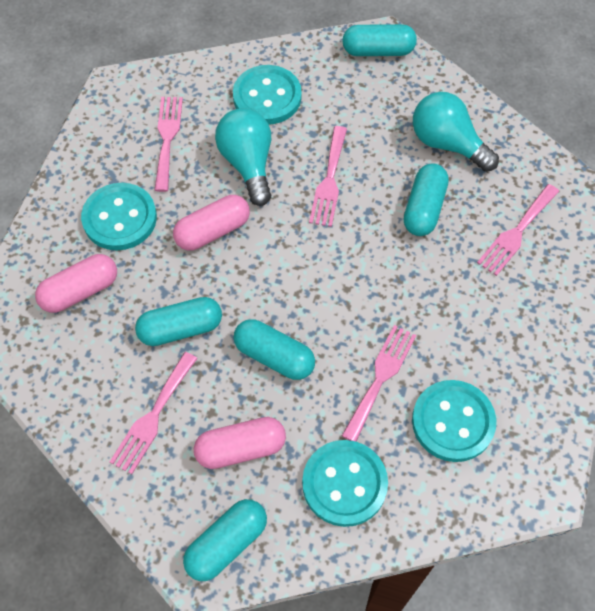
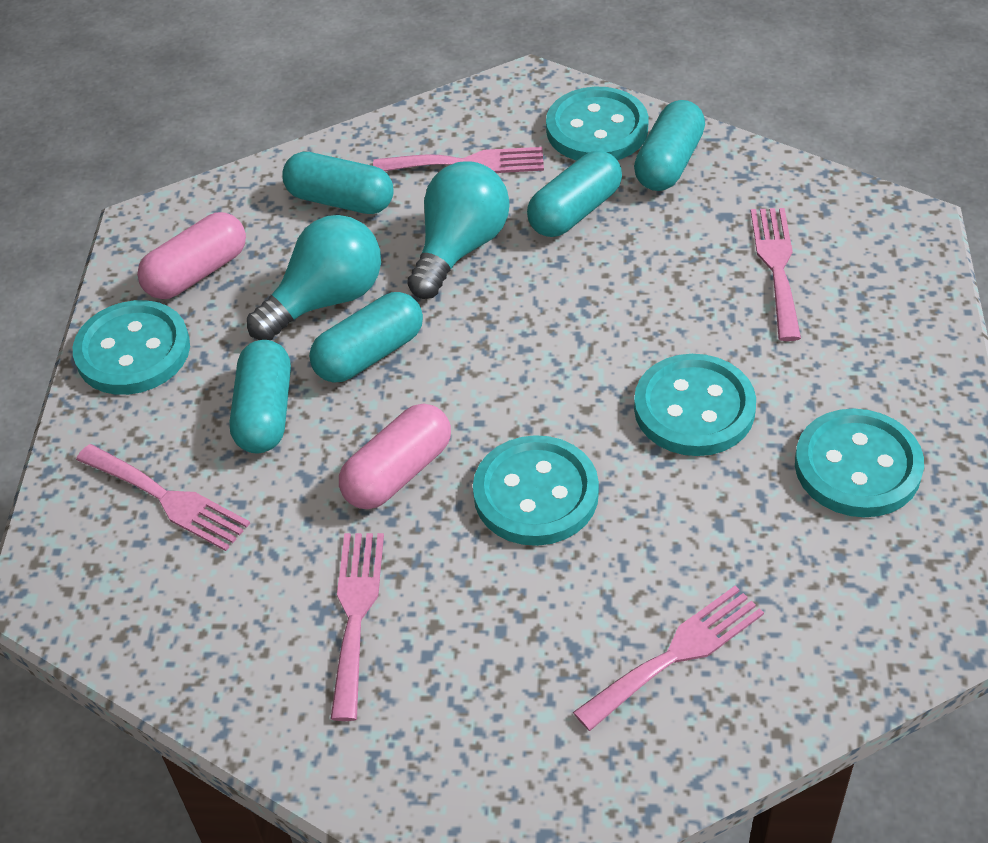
pink capsule: 3 -> 2
turquoise button: 4 -> 5

